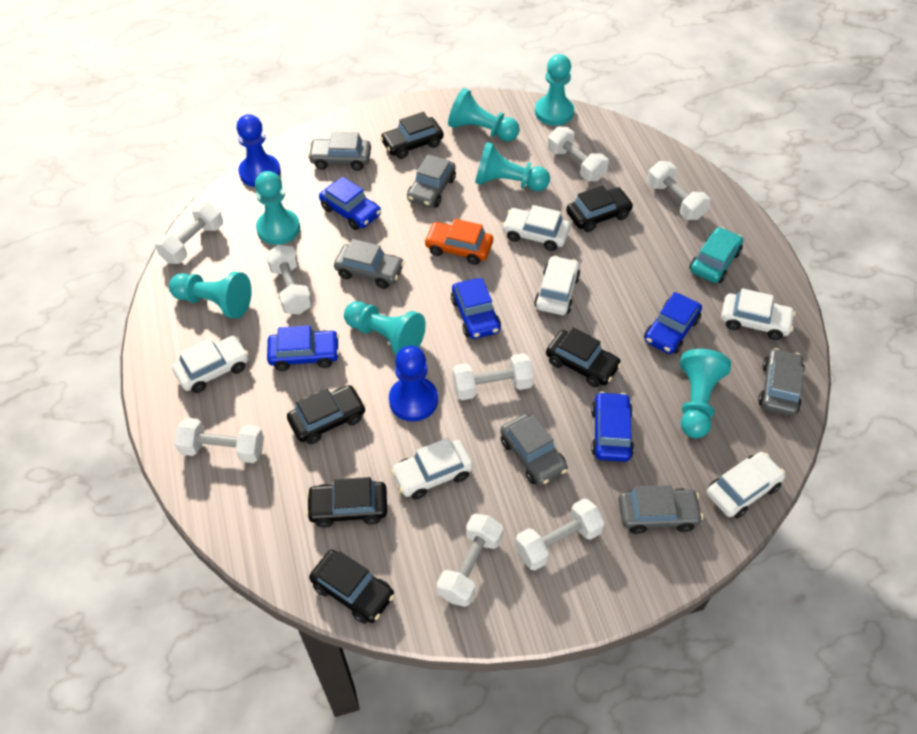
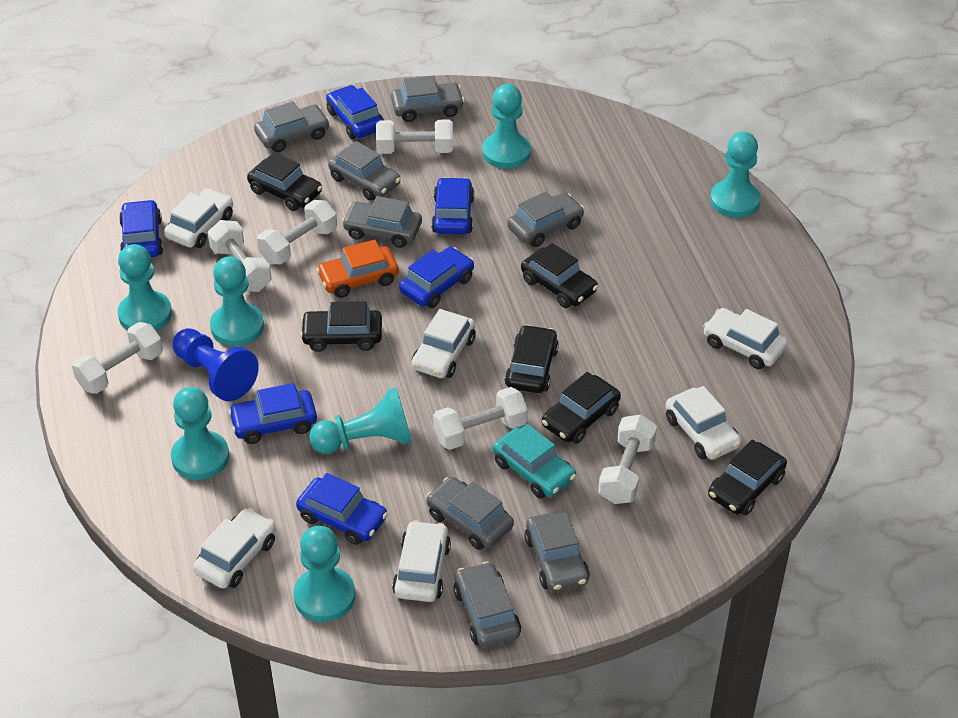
blue car: 5 -> 6
blue pawn: 2 -> 1
grey car: 6 -> 8
white dumbbell: 8 -> 6

